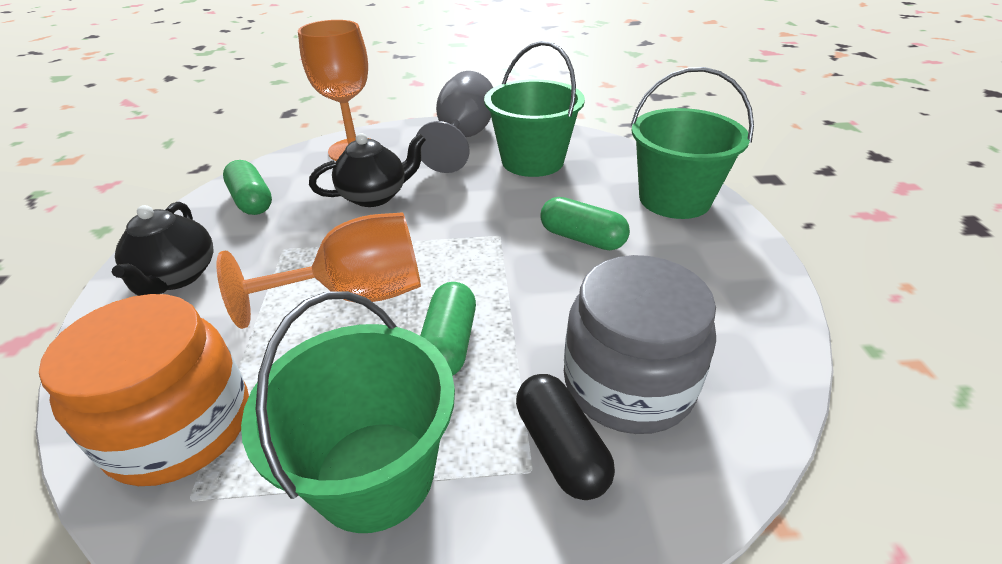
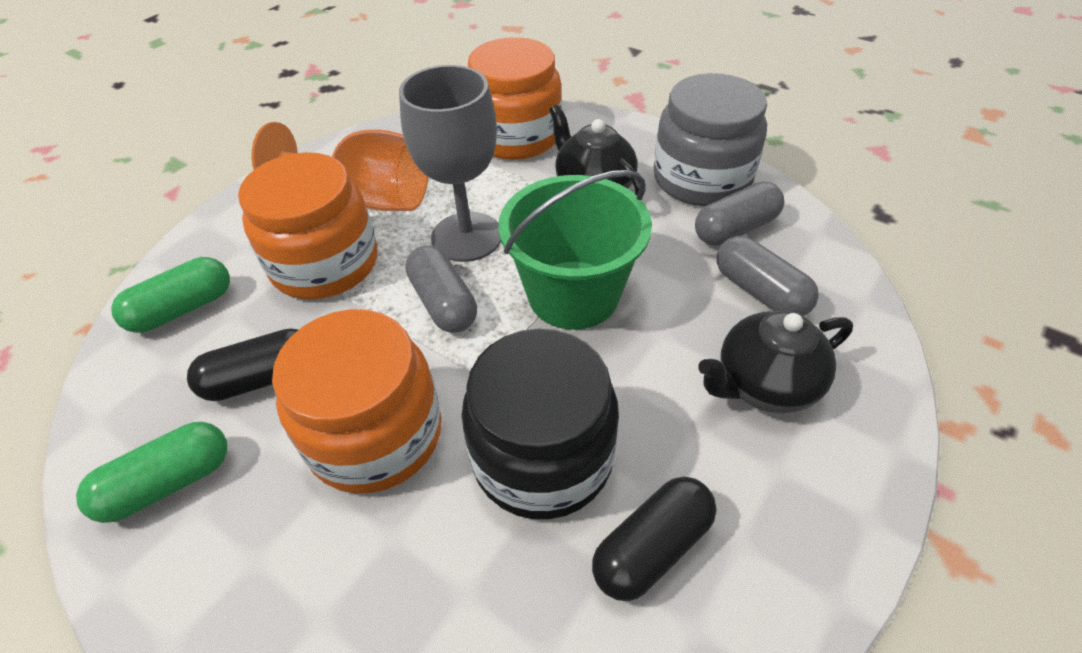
black capsule: 1 -> 2
black jar: 0 -> 1
green bucket: 3 -> 1
green capsule: 3 -> 2
grey capsule: 0 -> 3
orange goblet: 2 -> 1
orange jar: 1 -> 3

